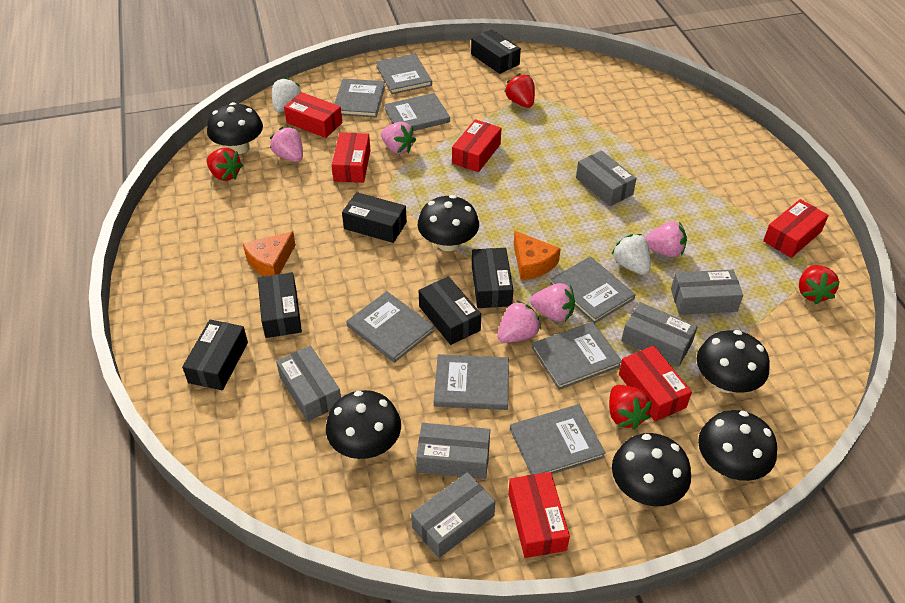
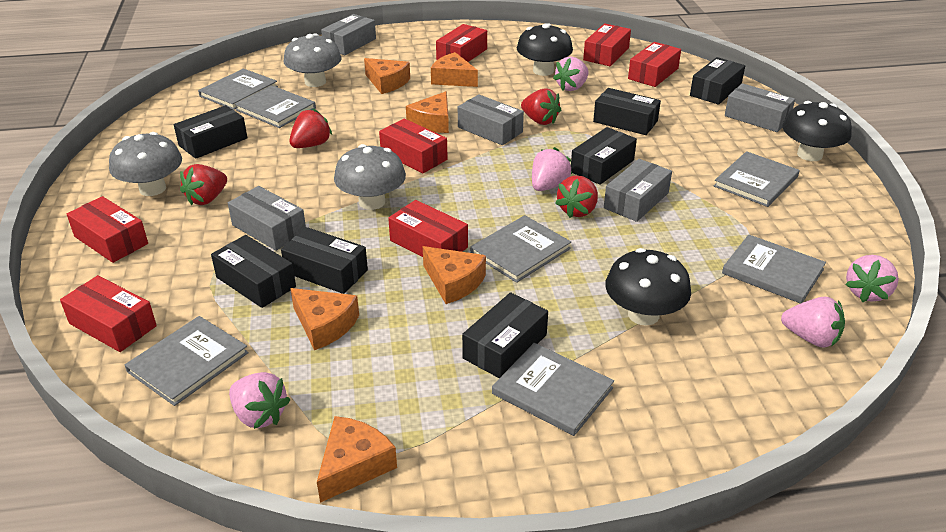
black box: 6 -> 7
black mushroom: 6 -> 3
grey book: 8 -> 7
grey box: 6 -> 5
grey mushroom: 0 -> 3
orange cheese: 2 -> 6
red box: 6 -> 7
white strawberry: 2 -> 0

